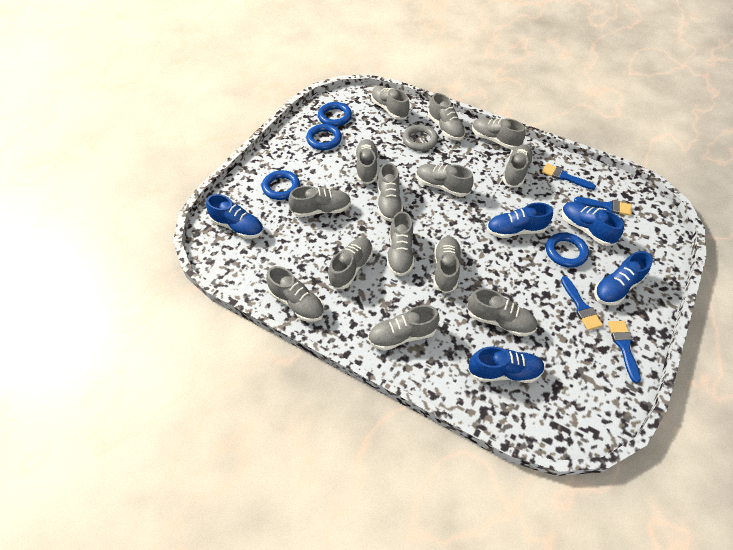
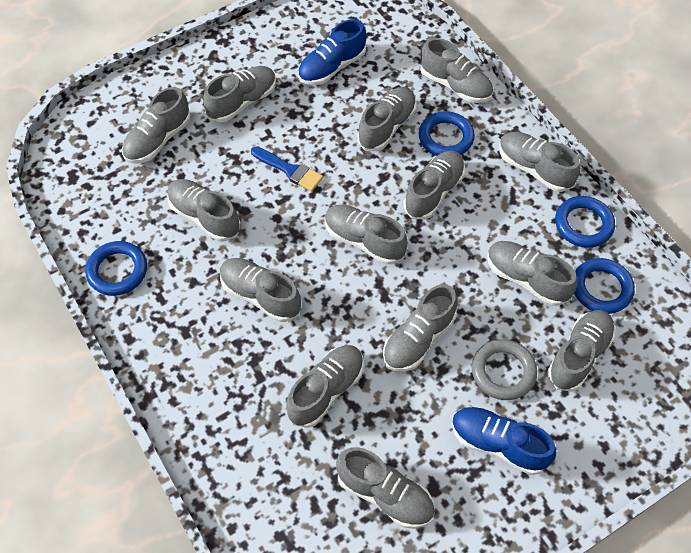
blue brush: 4 -> 1
blue shoe: 5 -> 2

